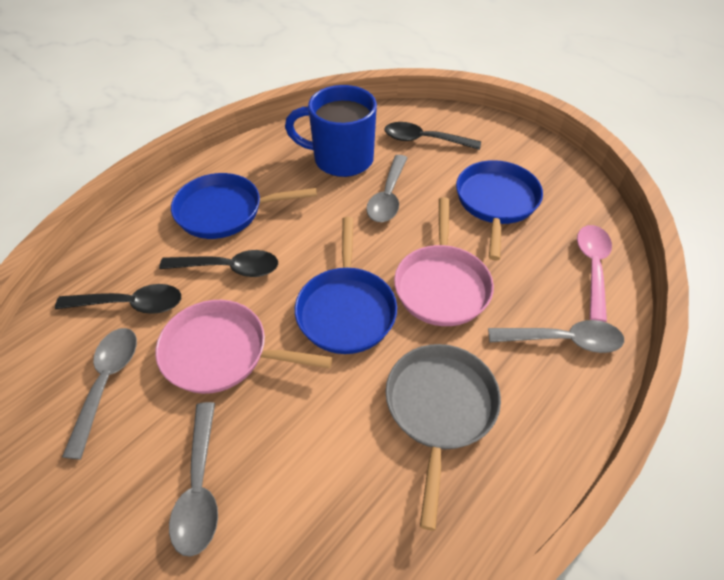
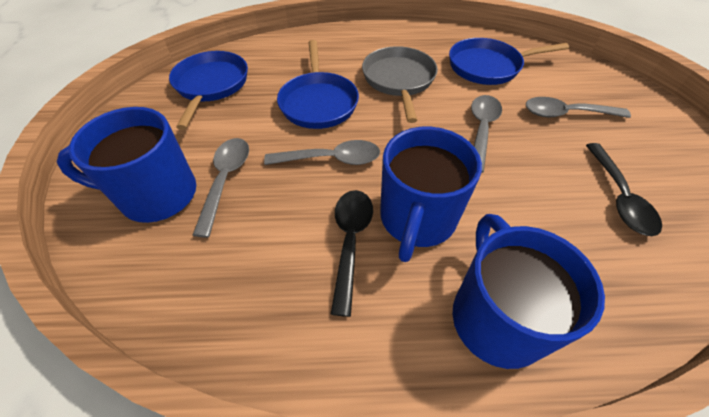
black spoon: 3 -> 2
blue mug: 1 -> 3
pink pan: 2 -> 0
pink spoon: 1 -> 0

